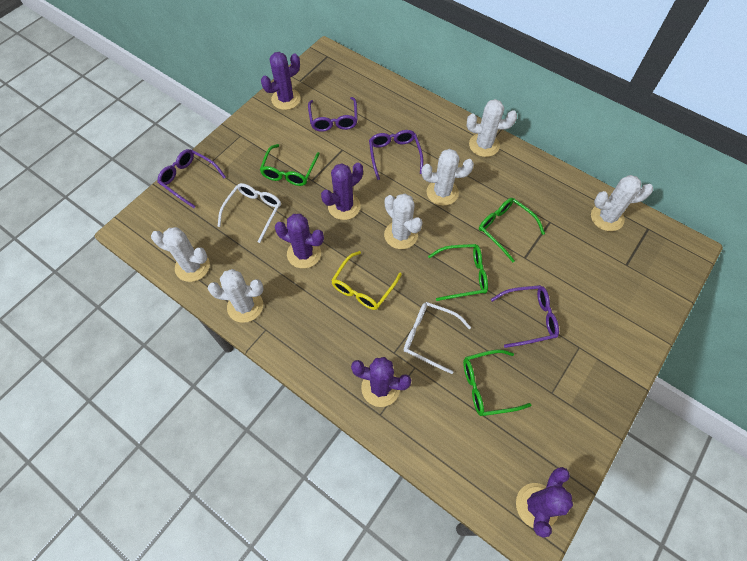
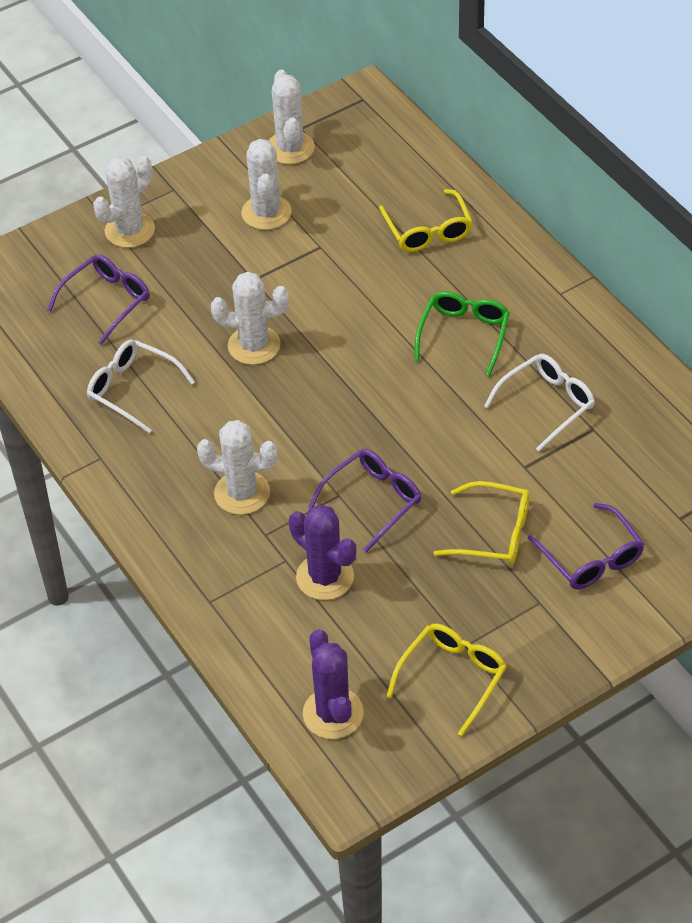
green glasses: 4 -> 1
purple cactus: 5 -> 2
purple glasses: 4 -> 3
white cactus: 6 -> 5
yellow glasses: 1 -> 3

